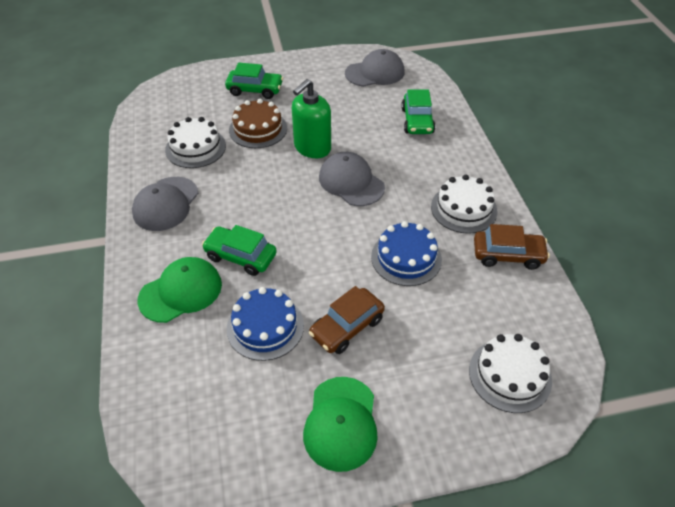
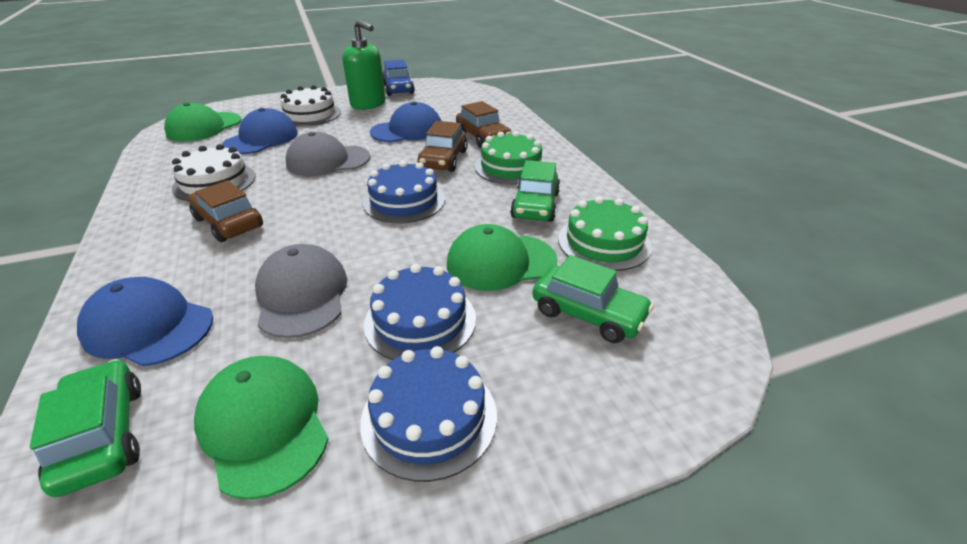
blue cake: 2 -> 3
blue cap: 0 -> 3
blue car: 0 -> 1
brown cake: 1 -> 0
brown car: 2 -> 3
green cake: 0 -> 2
green cap: 2 -> 3
grey cap: 3 -> 2
white cake: 3 -> 2

